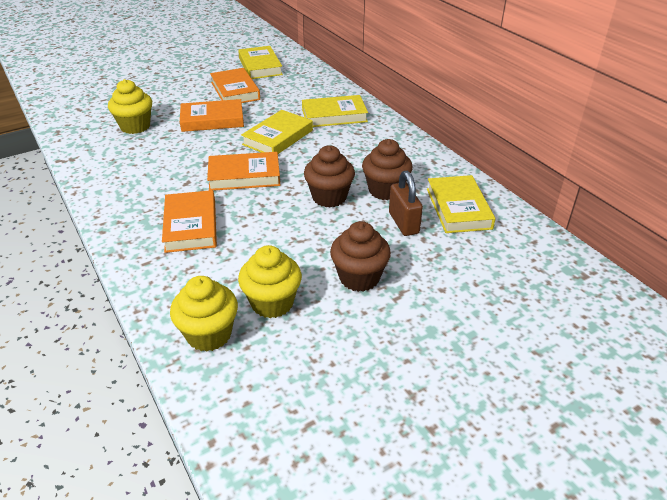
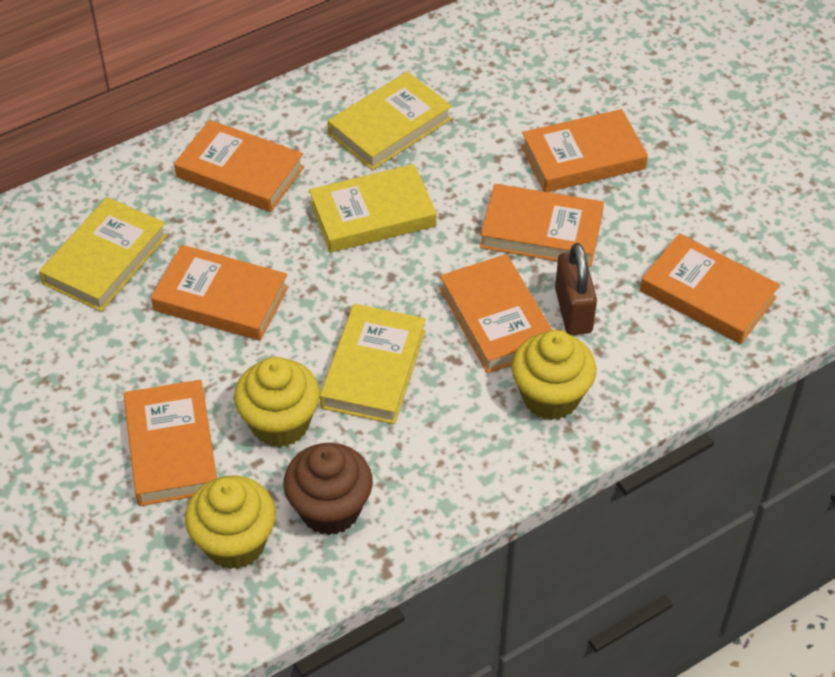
brown cupcake: 3 -> 1
orange book: 4 -> 7

